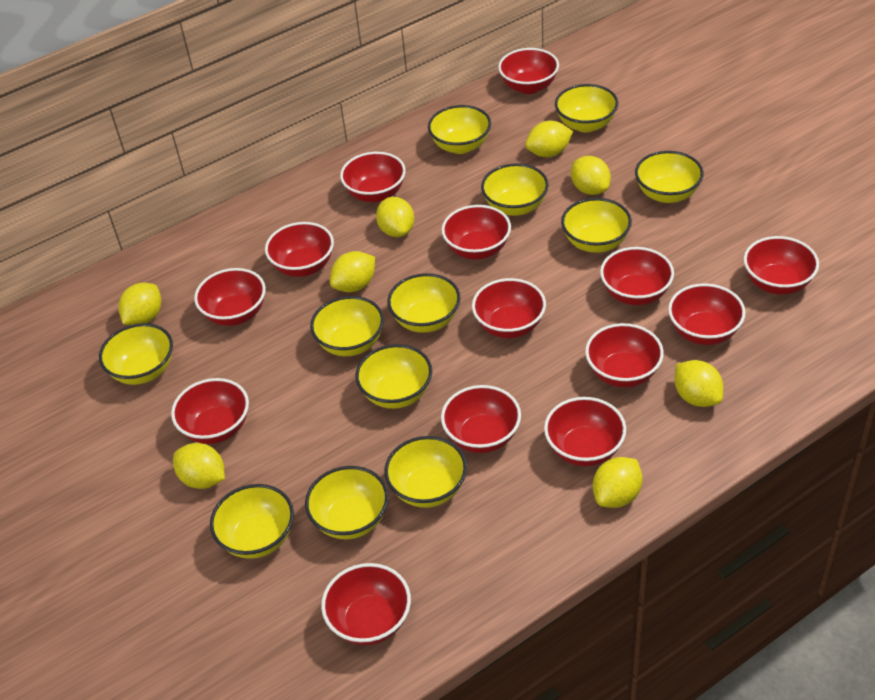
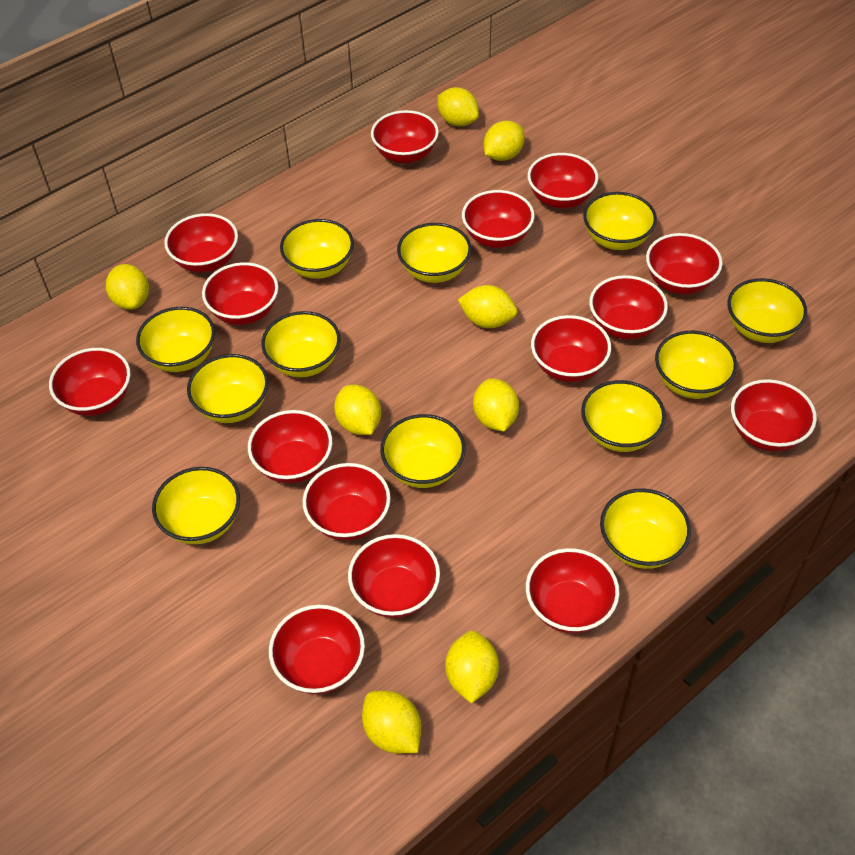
red bowl: 14 -> 15

